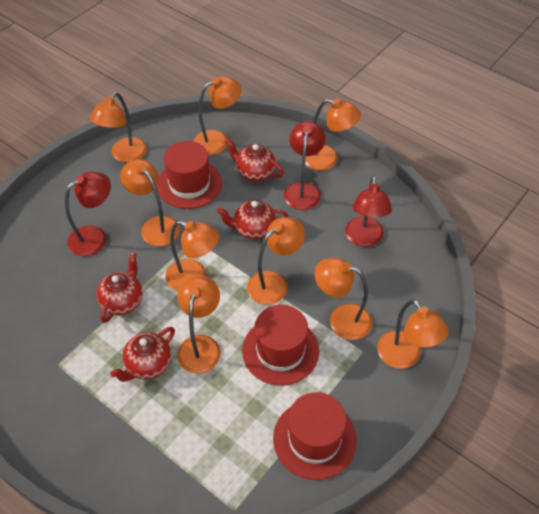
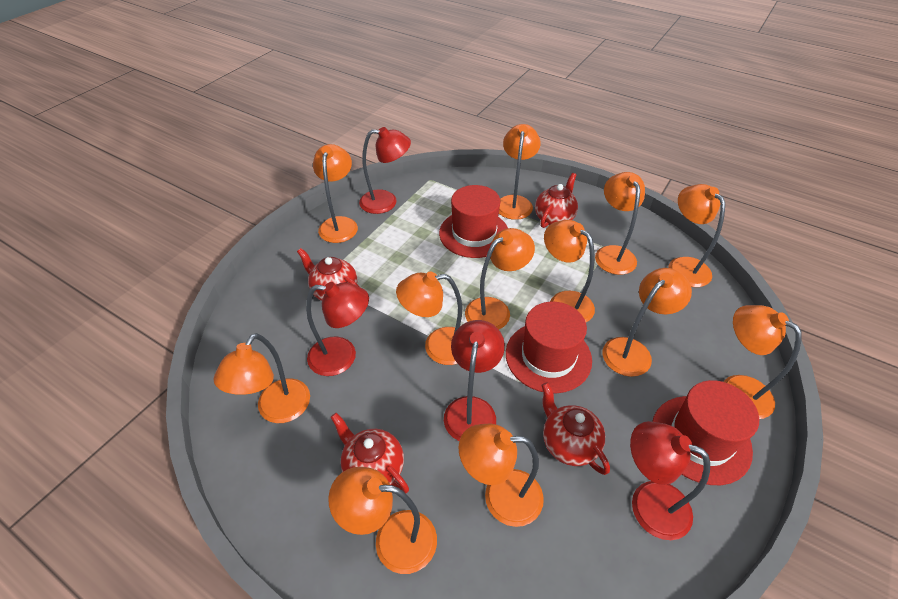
orange lamp: 9 -> 12
red lamp: 3 -> 4

